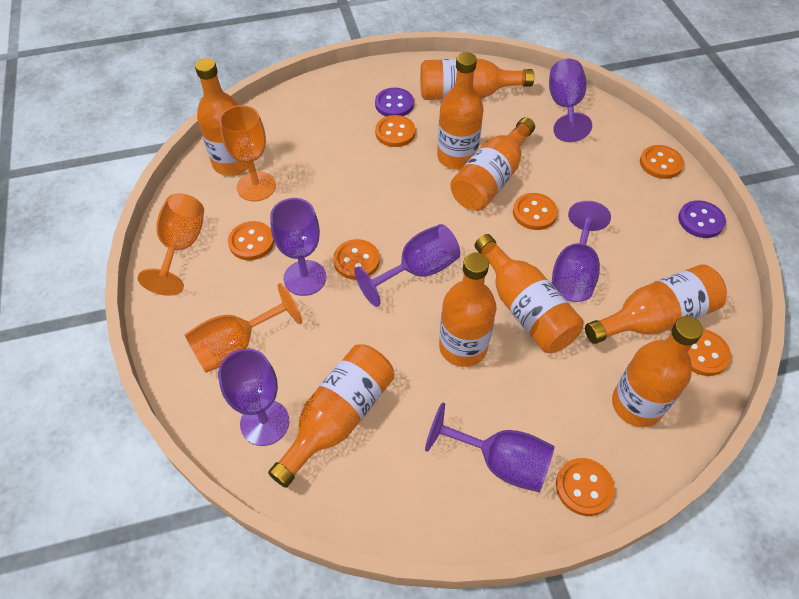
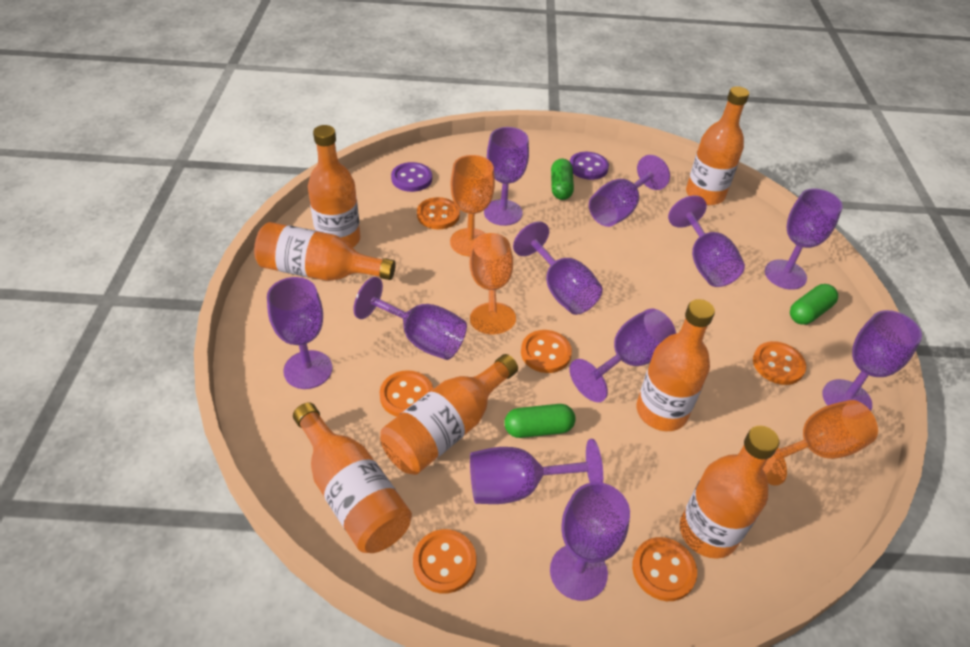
green capsule: 0 -> 3
orange bottle: 9 -> 7
orange button: 7 -> 6
purple goblet: 6 -> 11

